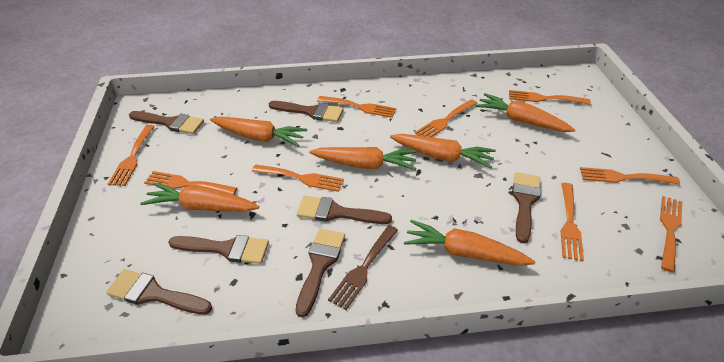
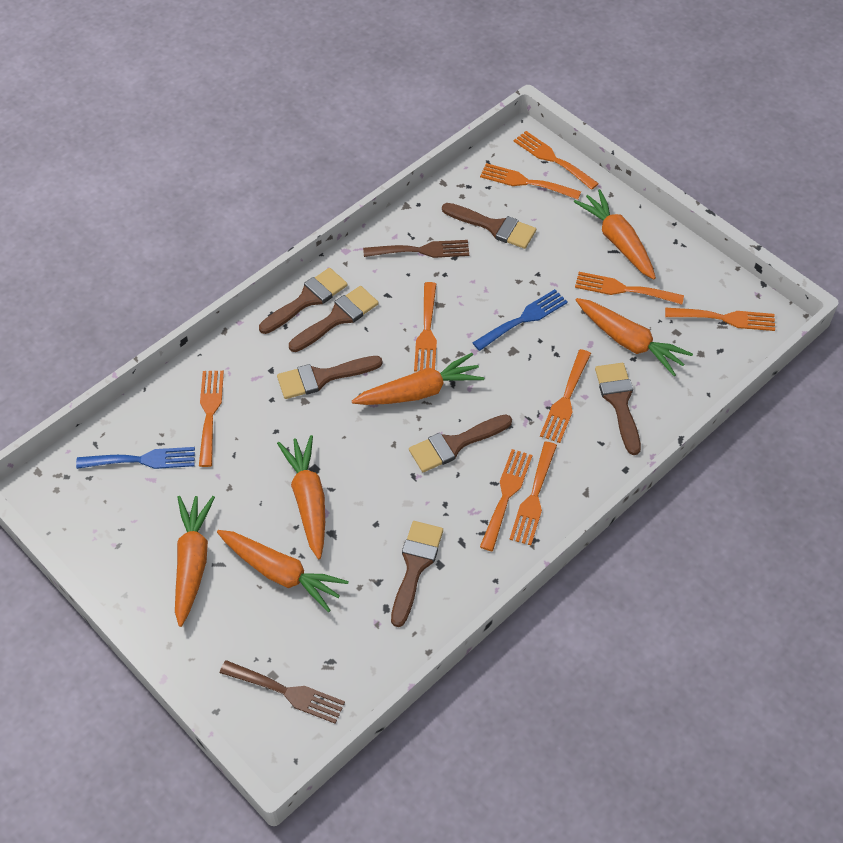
blue fork: 0 -> 2
brown fork: 1 -> 2

